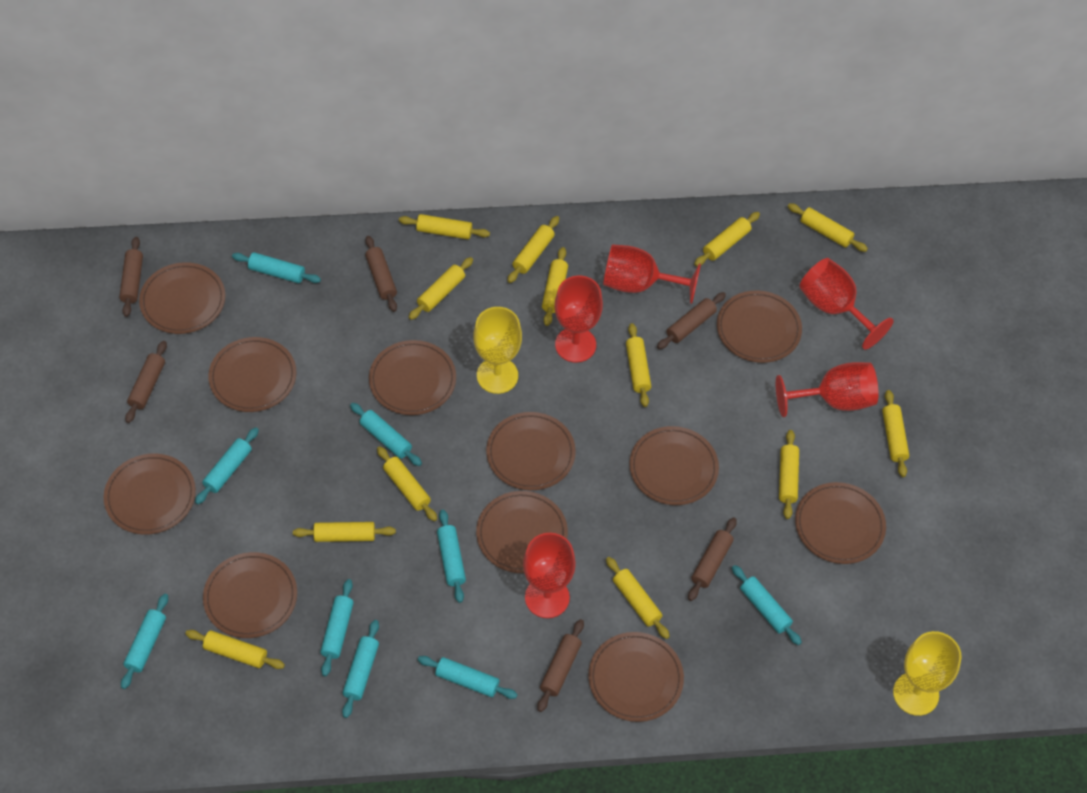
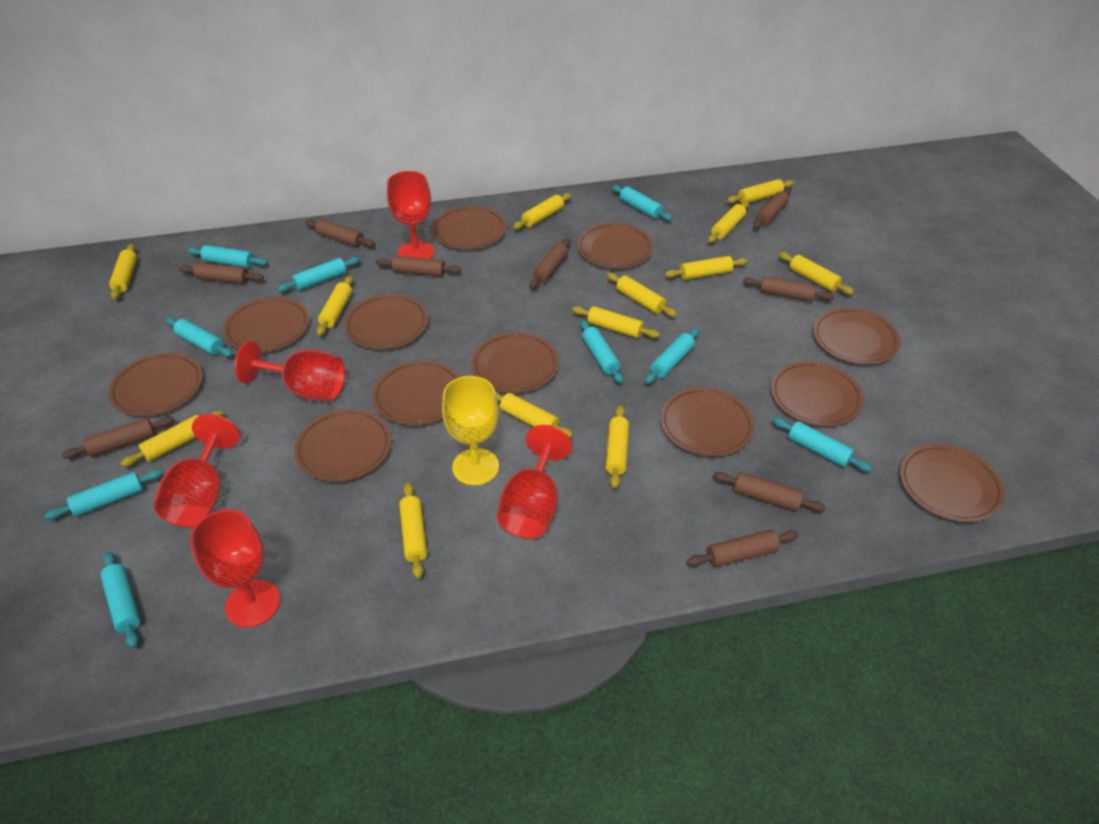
brown plate: 11 -> 12
brown rolling pin: 6 -> 9
yellow goblet: 2 -> 1

